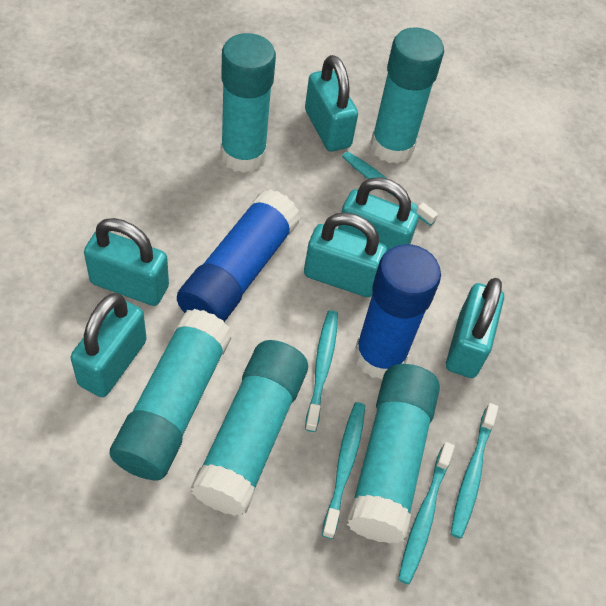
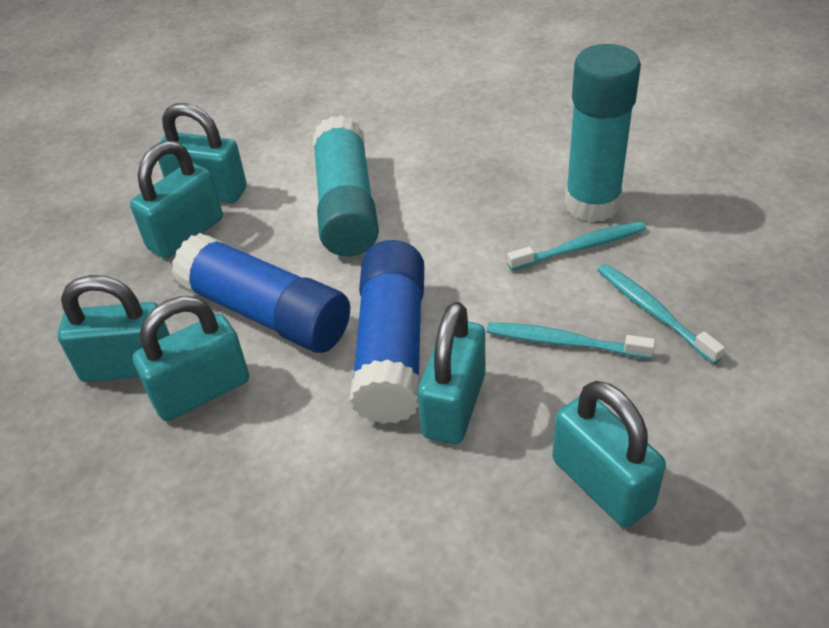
turquoise glue stick: 5 -> 2
turquoise toothbrush: 5 -> 3

